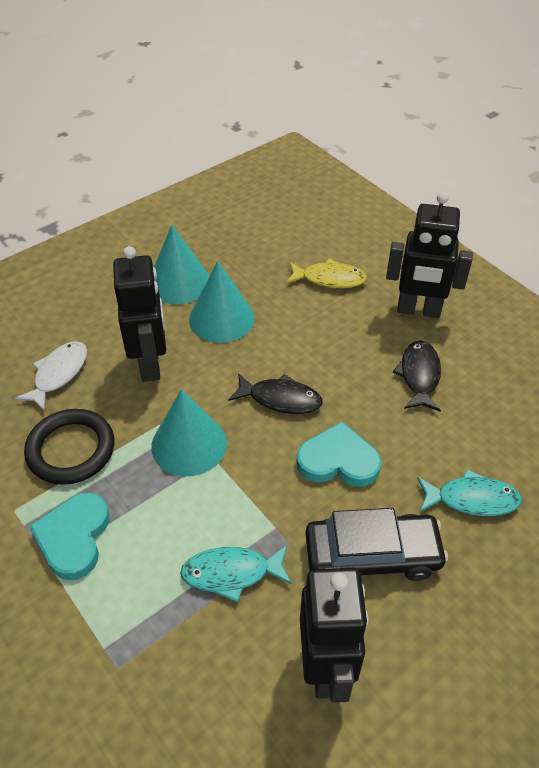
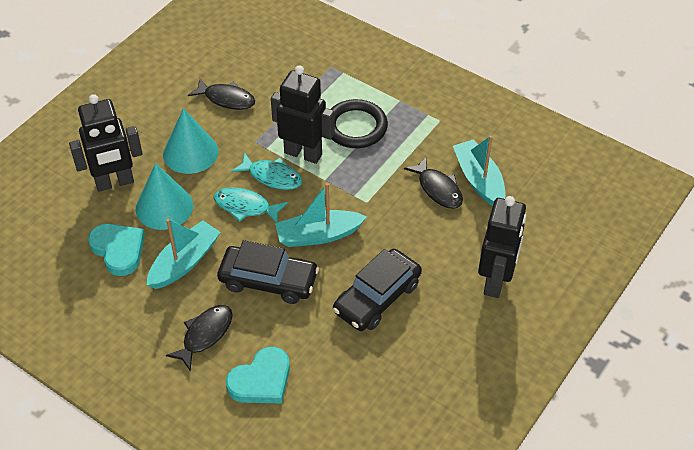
black car: 1 -> 2
black fish: 2 -> 3
turquoise boat: 0 -> 3
turquoise cone: 3 -> 2
white fish: 1 -> 0
yellow fish: 1 -> 0

